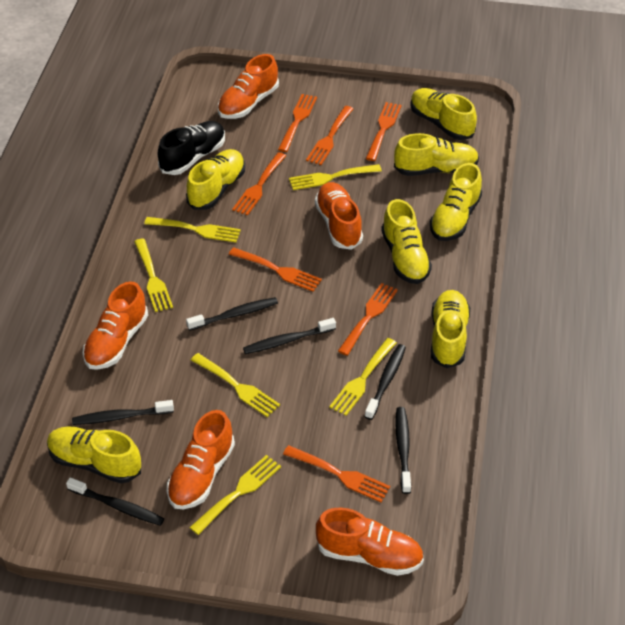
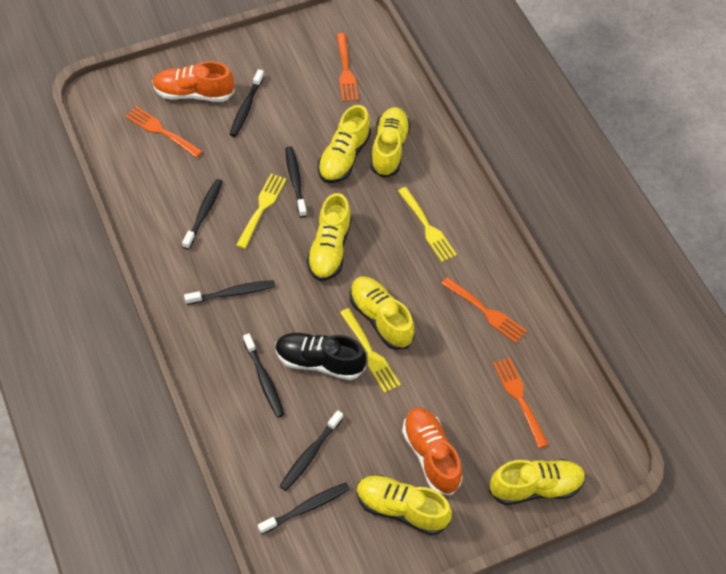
black toothbrush: 6 -> 7
orange fork: 7 -> 4
orange shoe: 5 -> 2
yellow fork: 6 -> 3
yellow shoe: 7 -> 6

